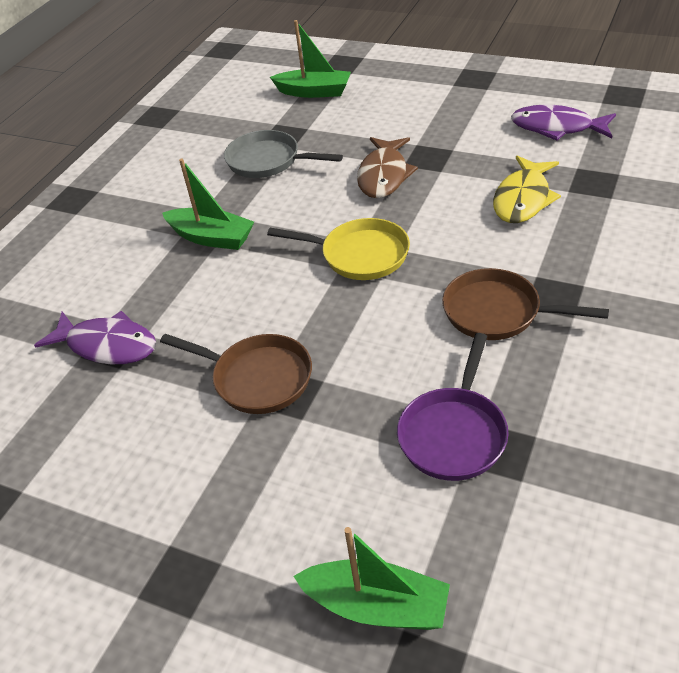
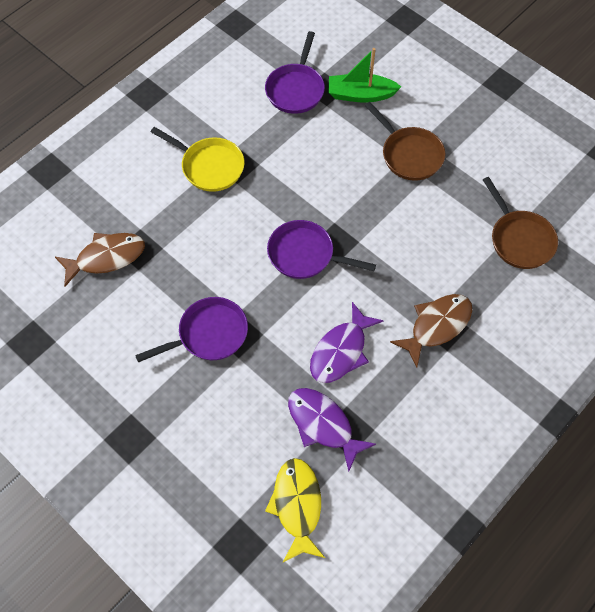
brown fish: 1 -> 2
green boat: 3 -> 1
grey pan: 1 -> 0
purple pan: 1 -> 3

